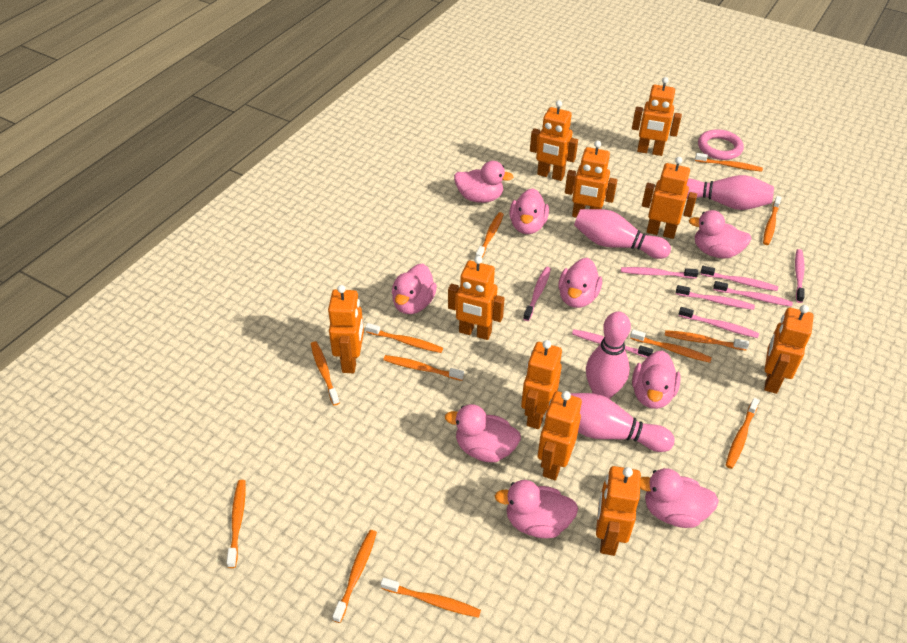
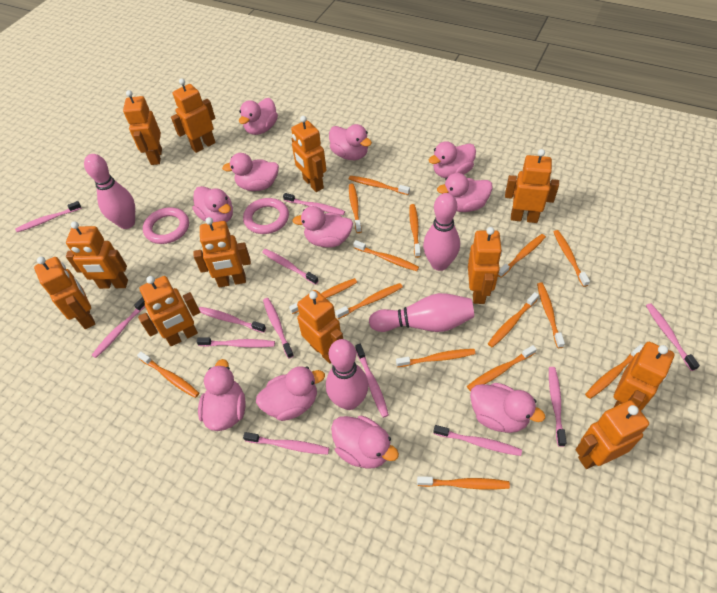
orange robot: 10 -> 12
orange toothbrush: 12 -> 15
pink duck: 9 -> 11
pink ring: 1 -> 2
pink toothbrush: 8 -> 12

